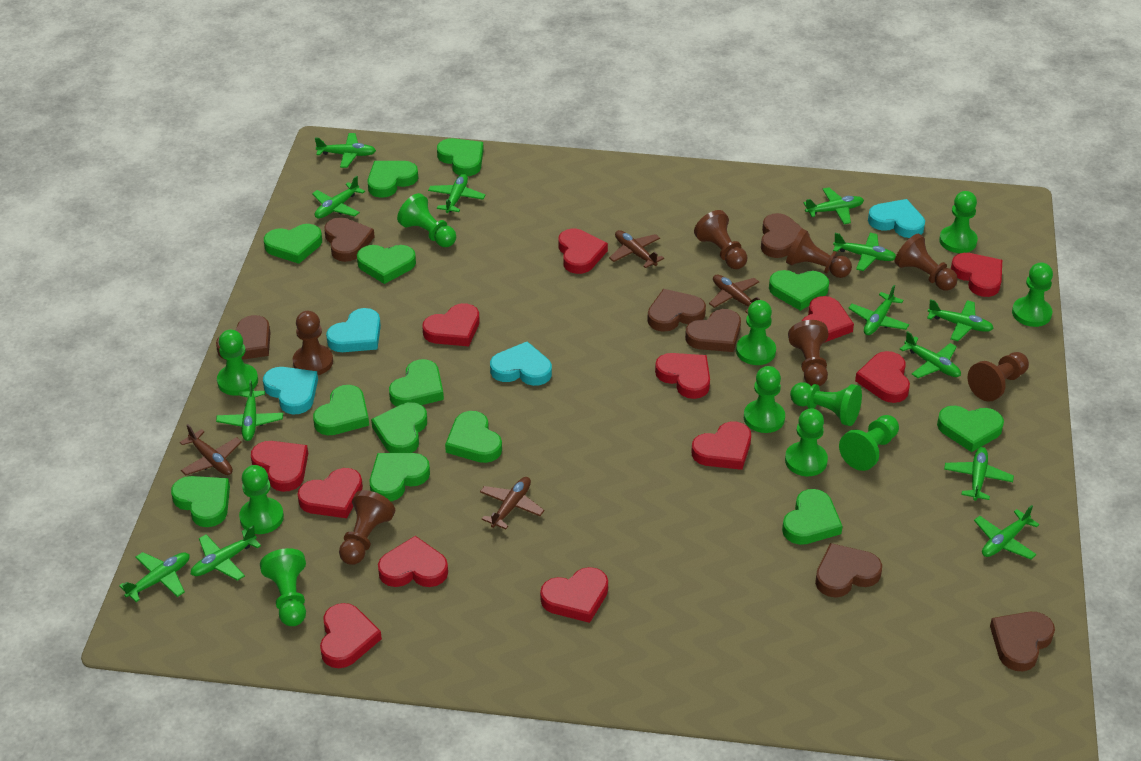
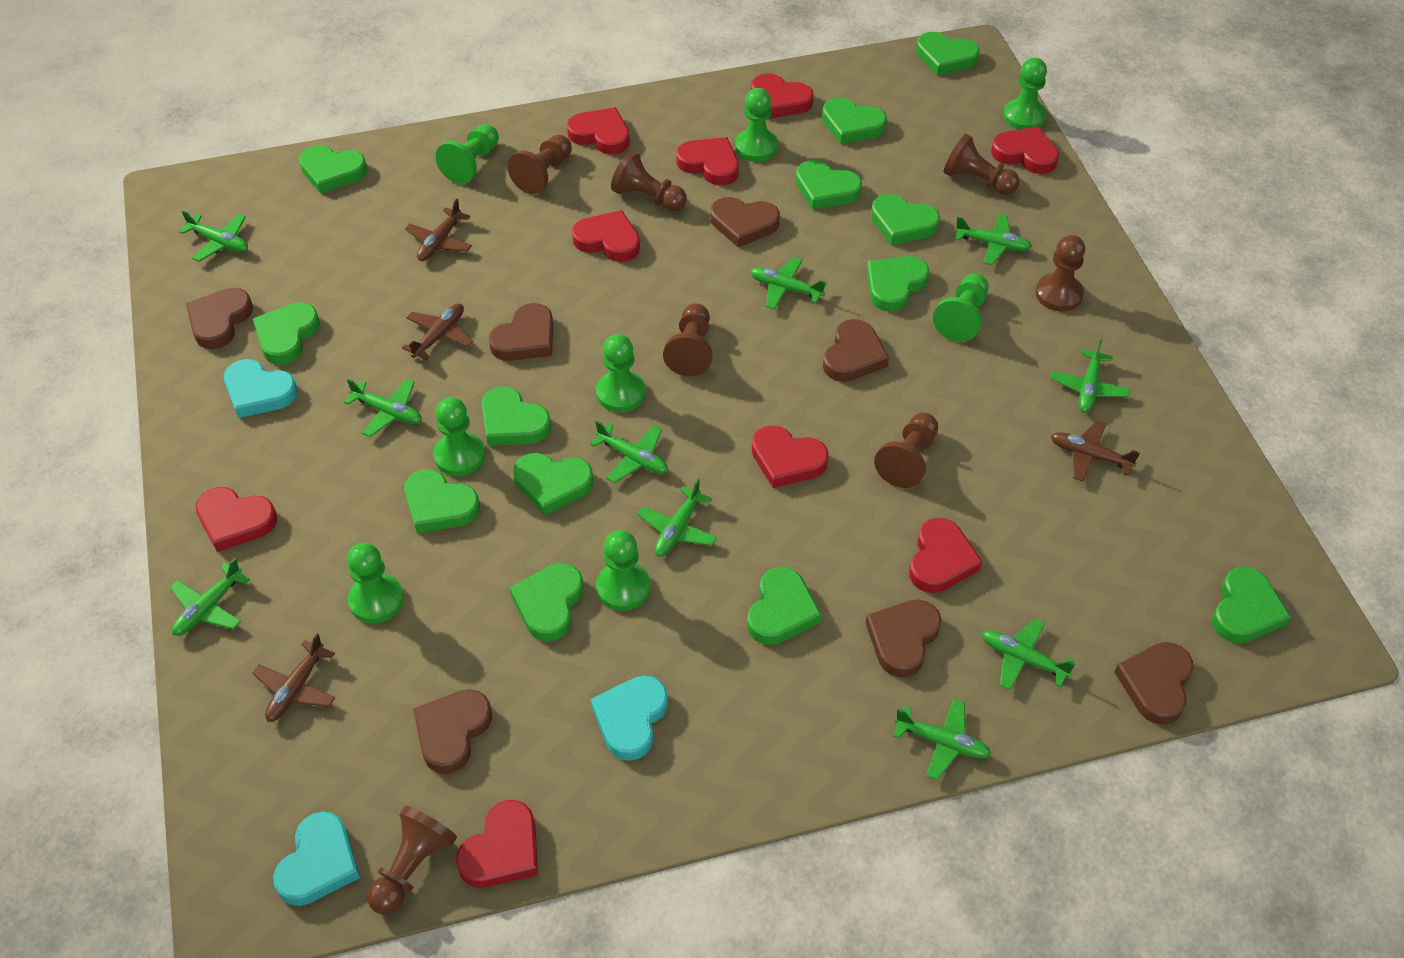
green pawn: 11 -> 8
green plane: 13 -> 10
red heart: 12 -> 9
turquoise heart: 4 -> 3

